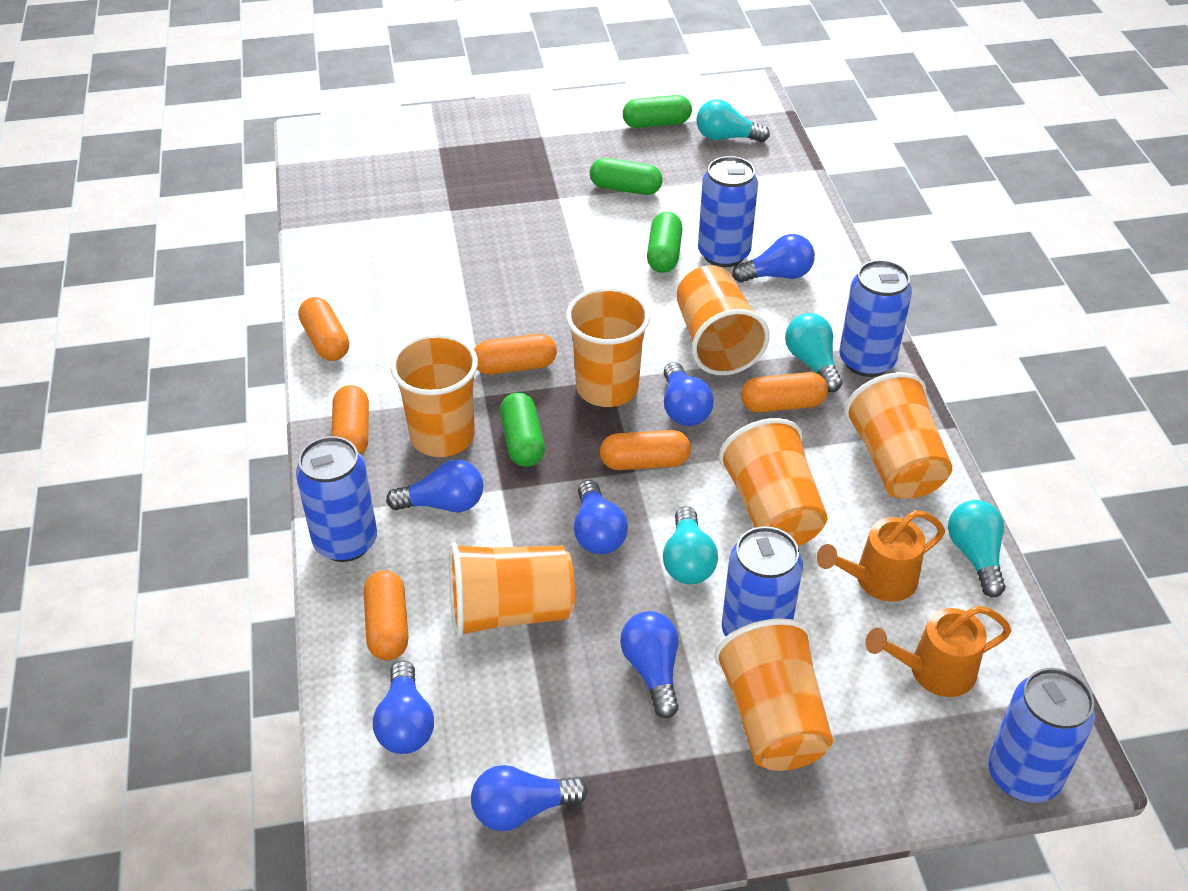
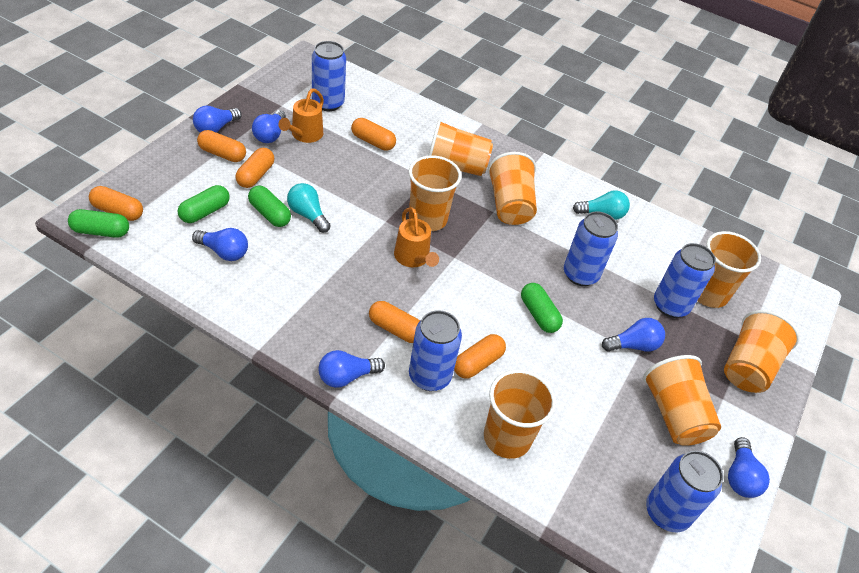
blue light bulb: 7 -> 6
turquoise light bulb: 4 -> 2

